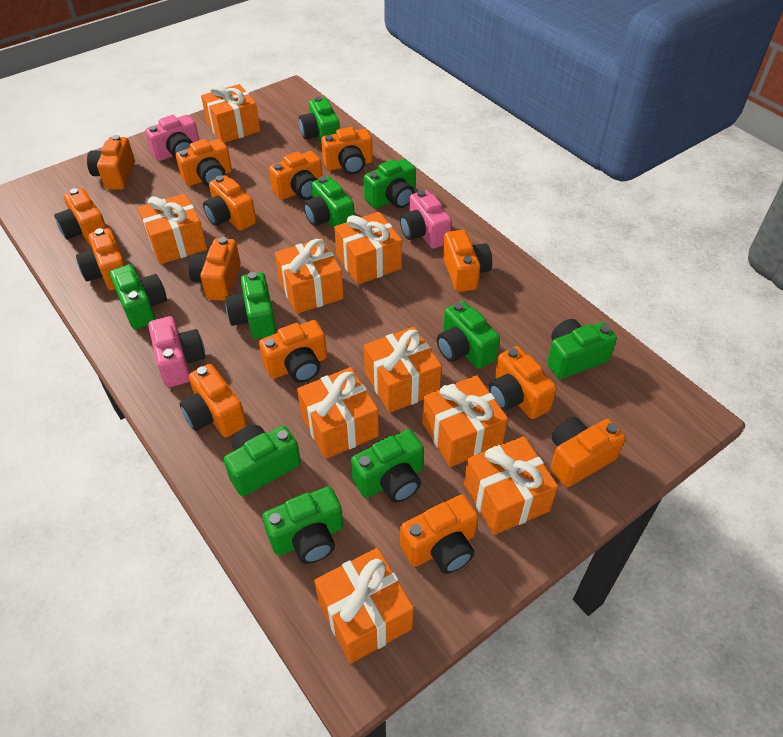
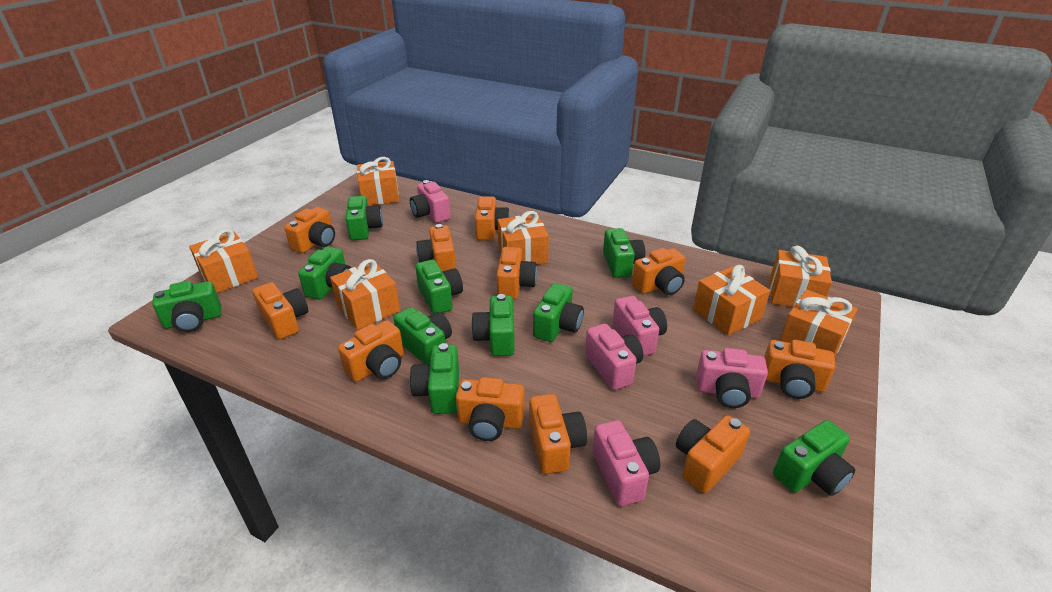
orange camera: 14 -> 11
orange gift: 9 -> 7
pink camera: 3 -> 5

